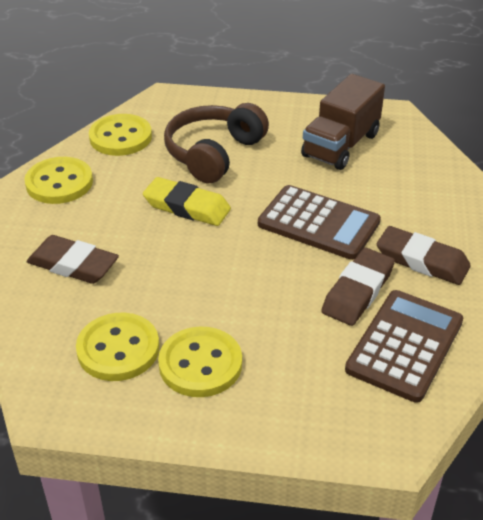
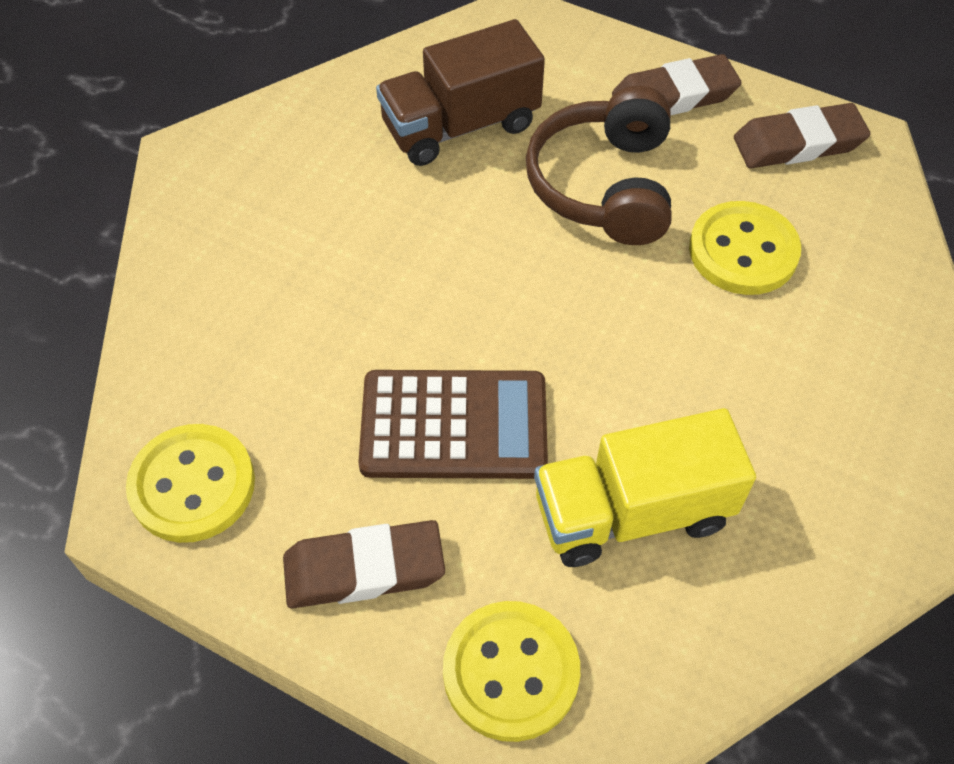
brown calculator: 2 -> 1
yellow button: 4 -> 3
yellow eraser: 1 -> 0
yellow truck: 0 -> 1

